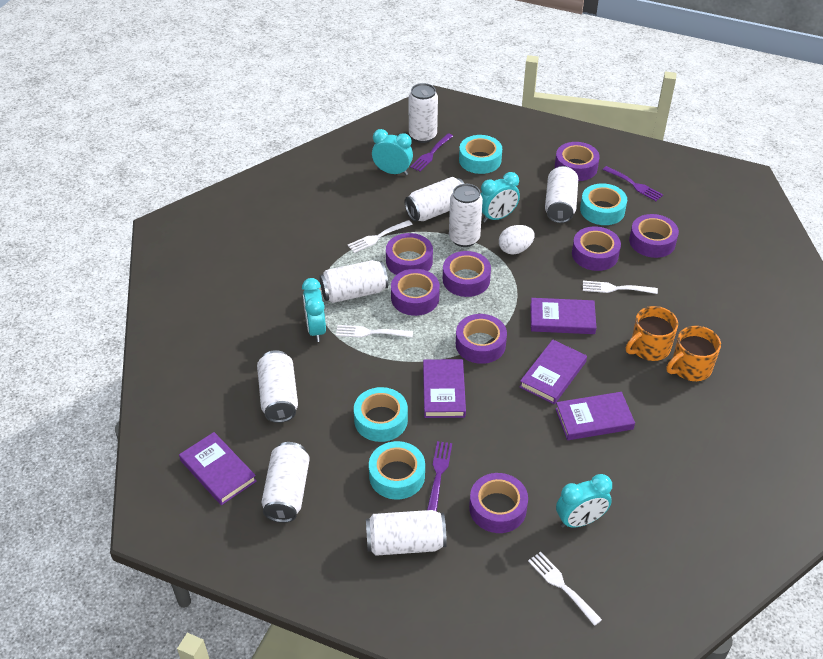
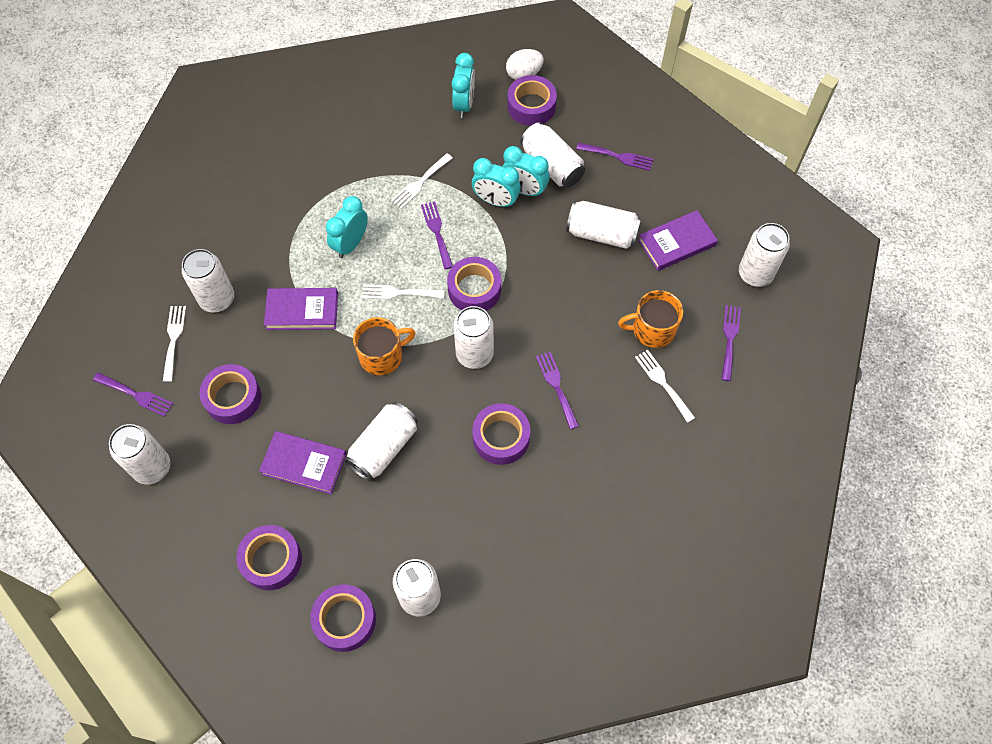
purple book: 5 -> 3
purple fork: 3 -> 5
purple tape: 8 -> 6
turquoise tape: 4 -> 0

